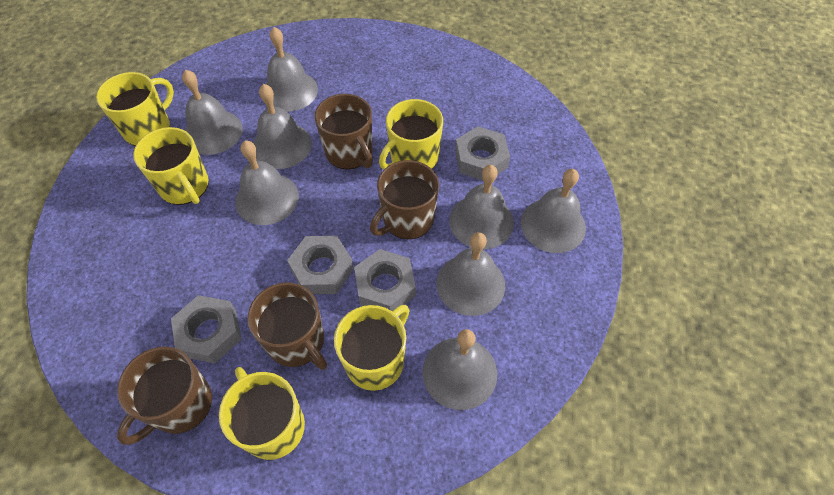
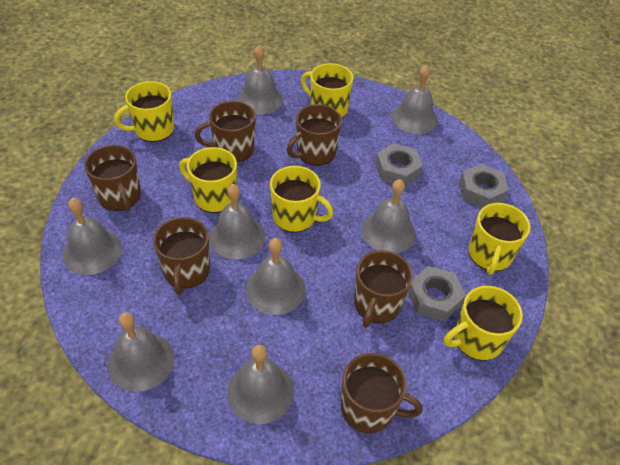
brown mug: 4 -> 6
grey nut: 4 -> 3
yellow mug: 5 -> 6

